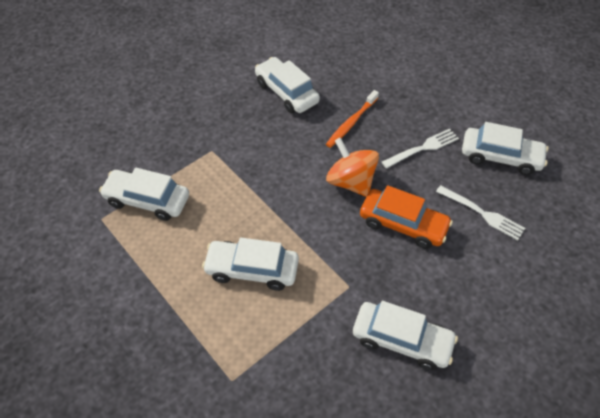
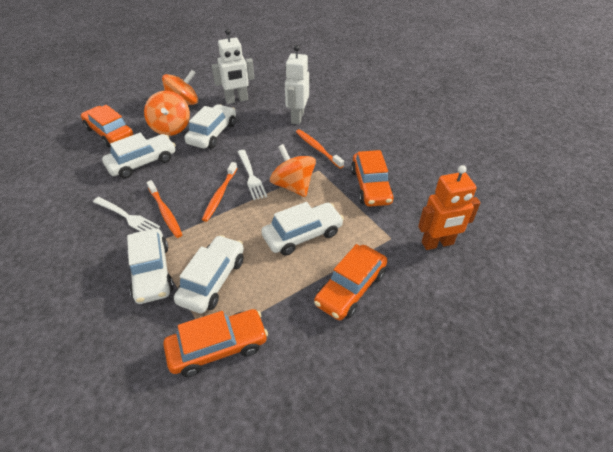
orange car: 1 -> 4
orange robot: 0 -> 1
orange spinning top: 1 -> 3
orange toothbrush: 1 -> 3
white robot: 0 -> 2

